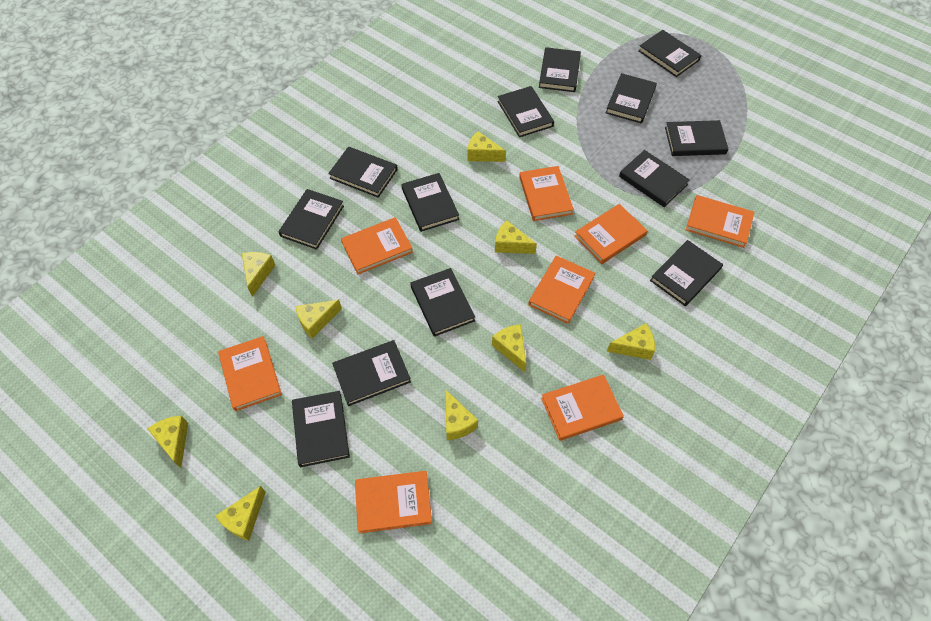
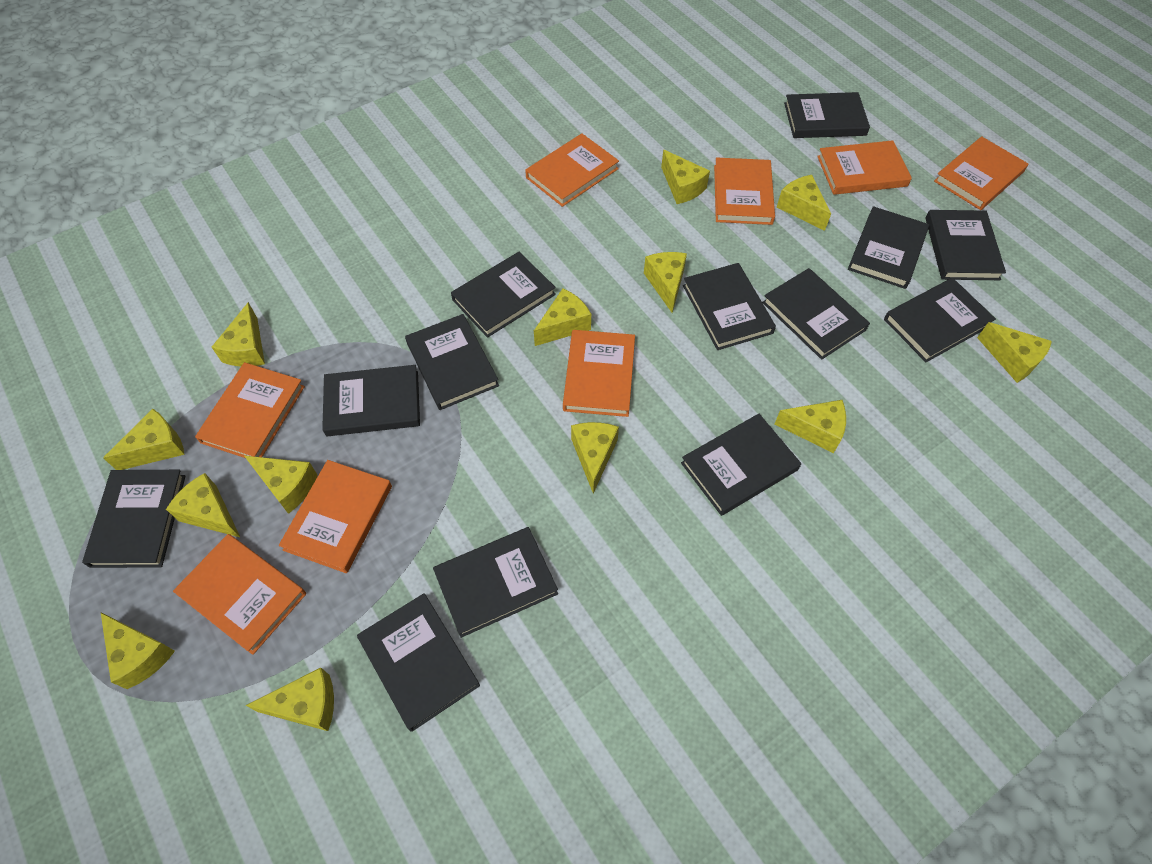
yellow cheese: 9 -> 13

